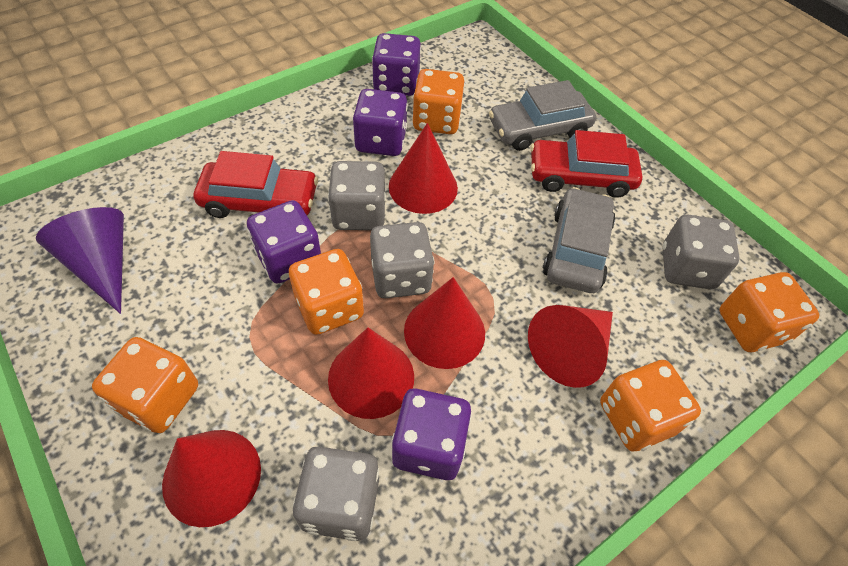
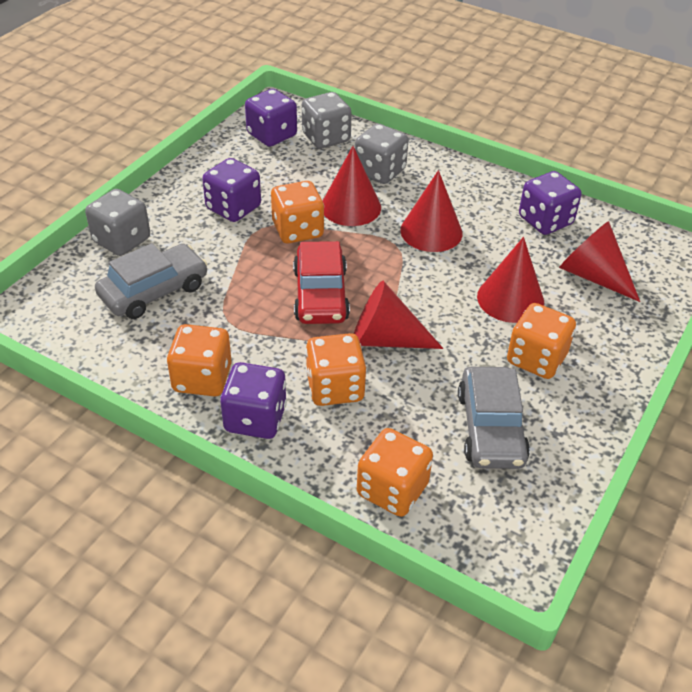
grey dice: 4 -> 3
purple cone: 1 -> 0
red car: 2 -> 1

